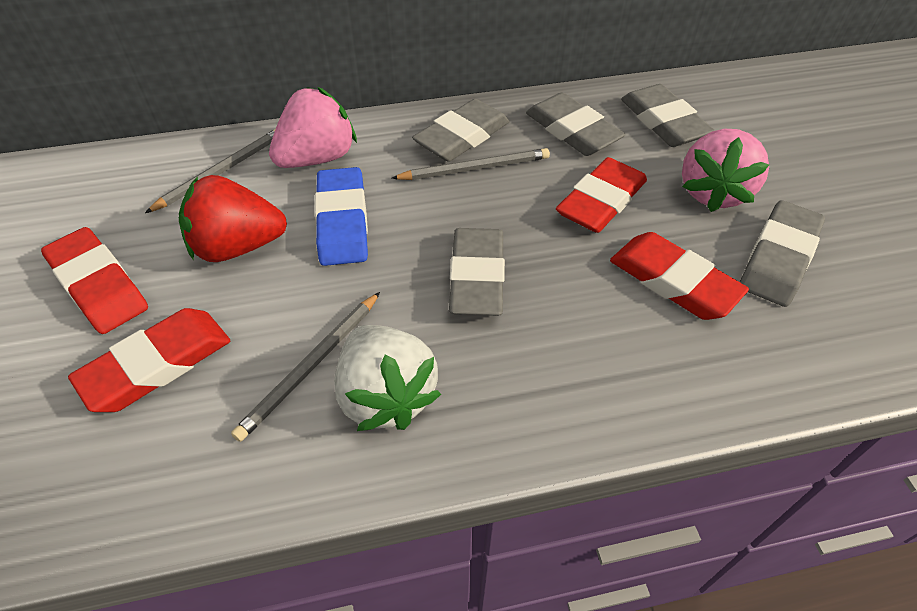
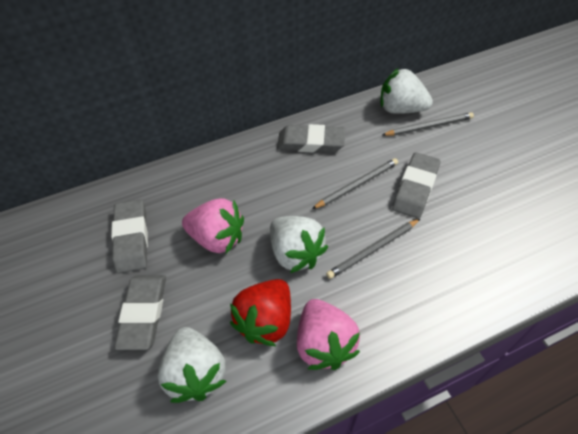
blue eraser: 1 -> 0
grey eraser: 5 -> 4
red eraser: 4 -> 0
white strawberry: 1 -> 3

